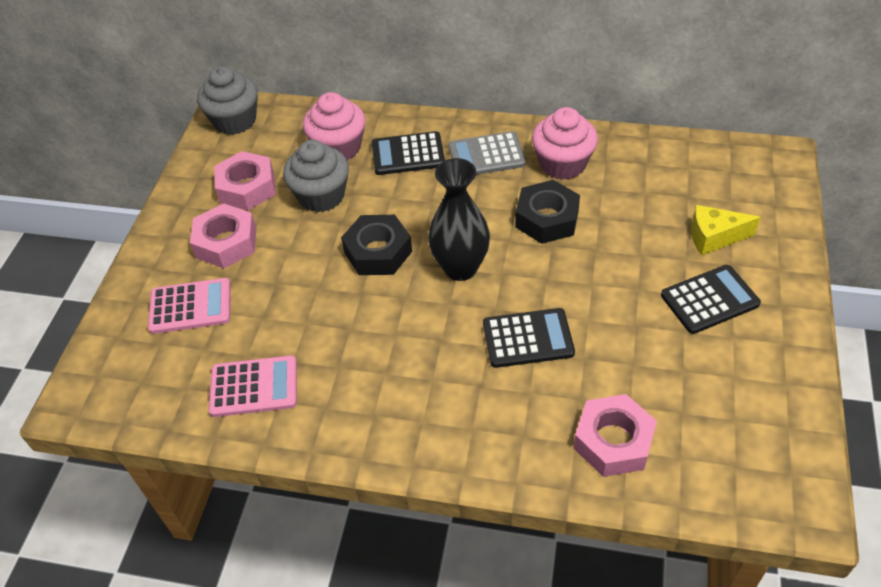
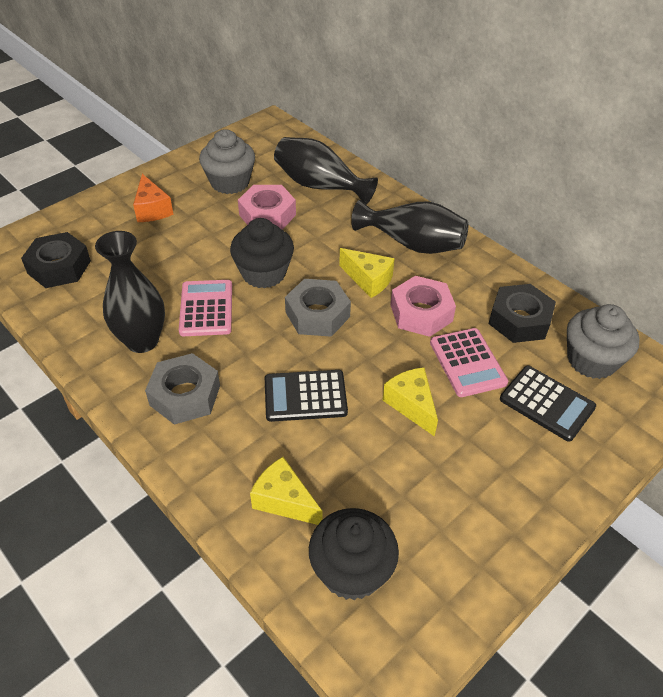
black calculator: 3 -> 2
black cupcake: 0 -> 2
black vase: 1 -> 3
grey calculator: 1 -> 0
grey nut: 0 -> 2
orange cheese: 0 -> 1
pink cupcake: 2 -> 0
pink nut: 3 -> 2
yellow cheese: 1 -> 3

